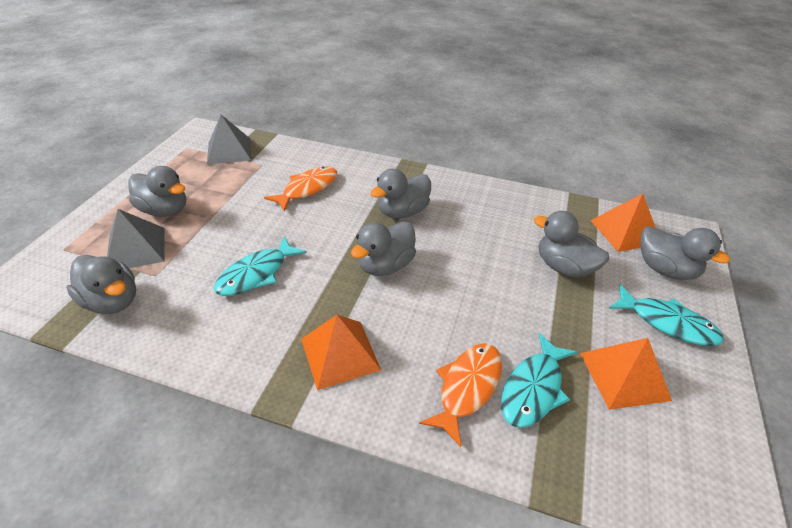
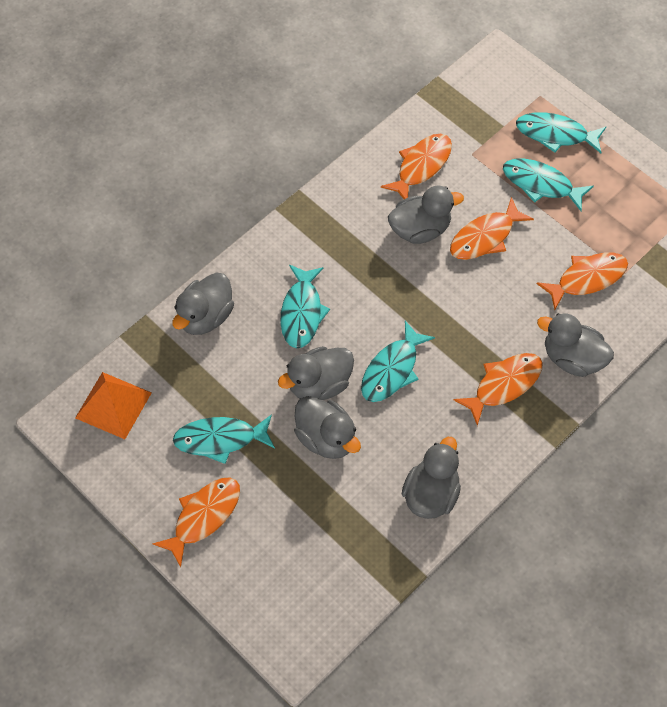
grey pyramid: 2 -> 0
orange fish: 2 -> 5
orange pyramid: 3 -> 1
turquoise fish: 3 -> 5

